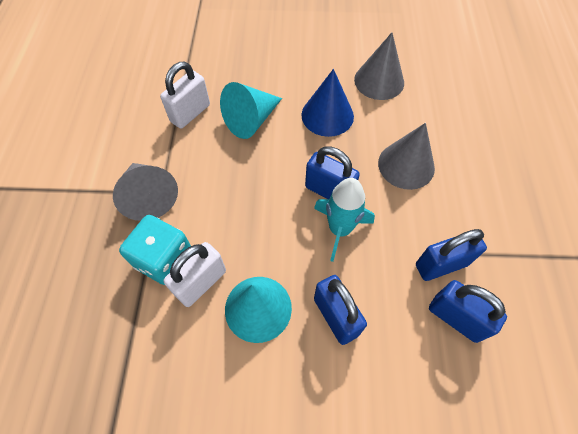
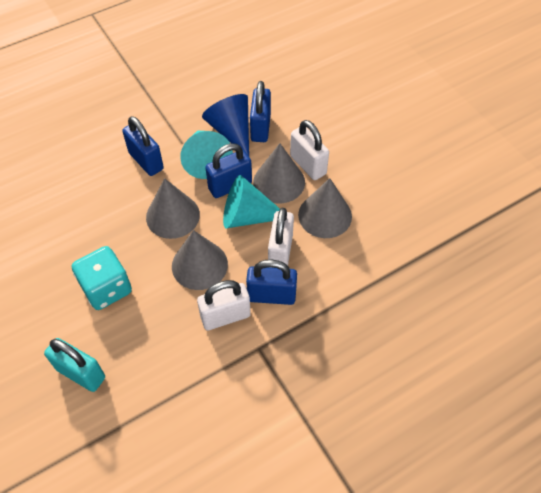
grey cone: 3 -> 4
turquoise padlock: 0 -> 1
turquoise rocket: 1 -> 0
white padlock: 2 -> 3

